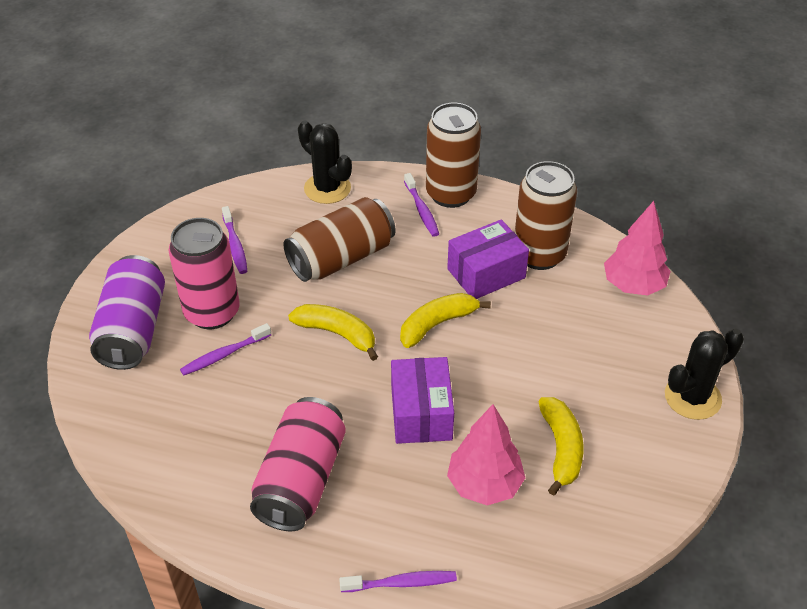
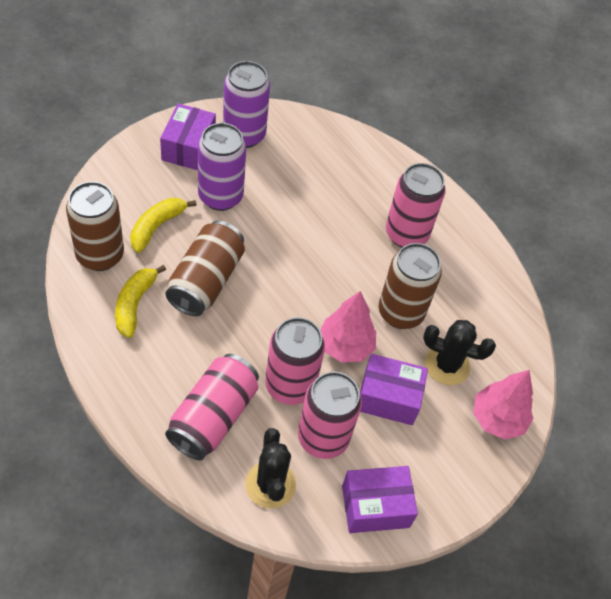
pink can: 2 -> 4
purple box: 2 -> 3
purple can: 1 -> 2
purple toothbrush: 4 -> 0
yellow banana: 3 -> 2

